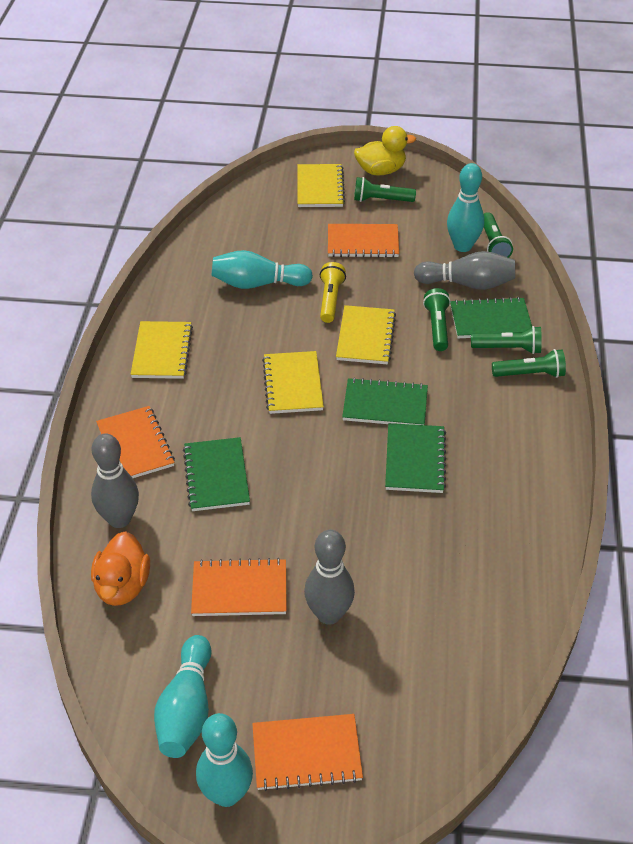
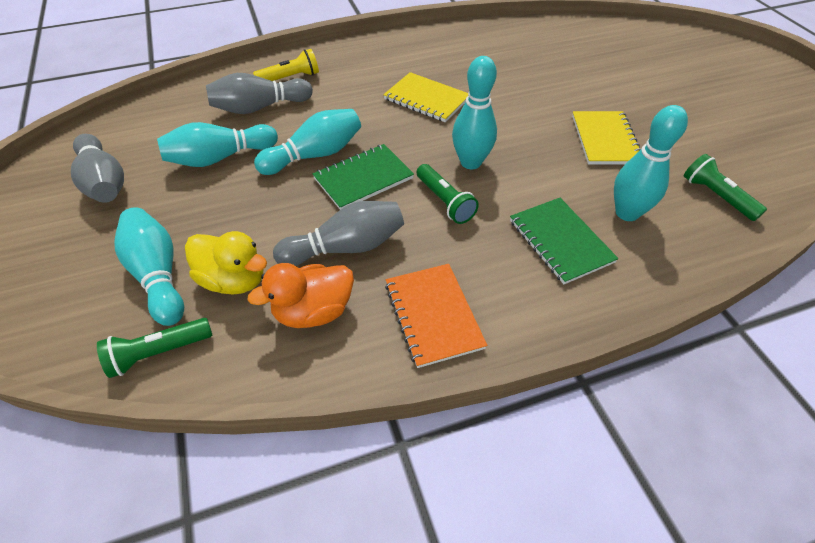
green flashlight: 5 -> 3
green notebook: 4 -> 2
orange notebook: 4 -> 1
turquoise bowling pin: 4 -> 5
yellow notebook: 4 -> 2

